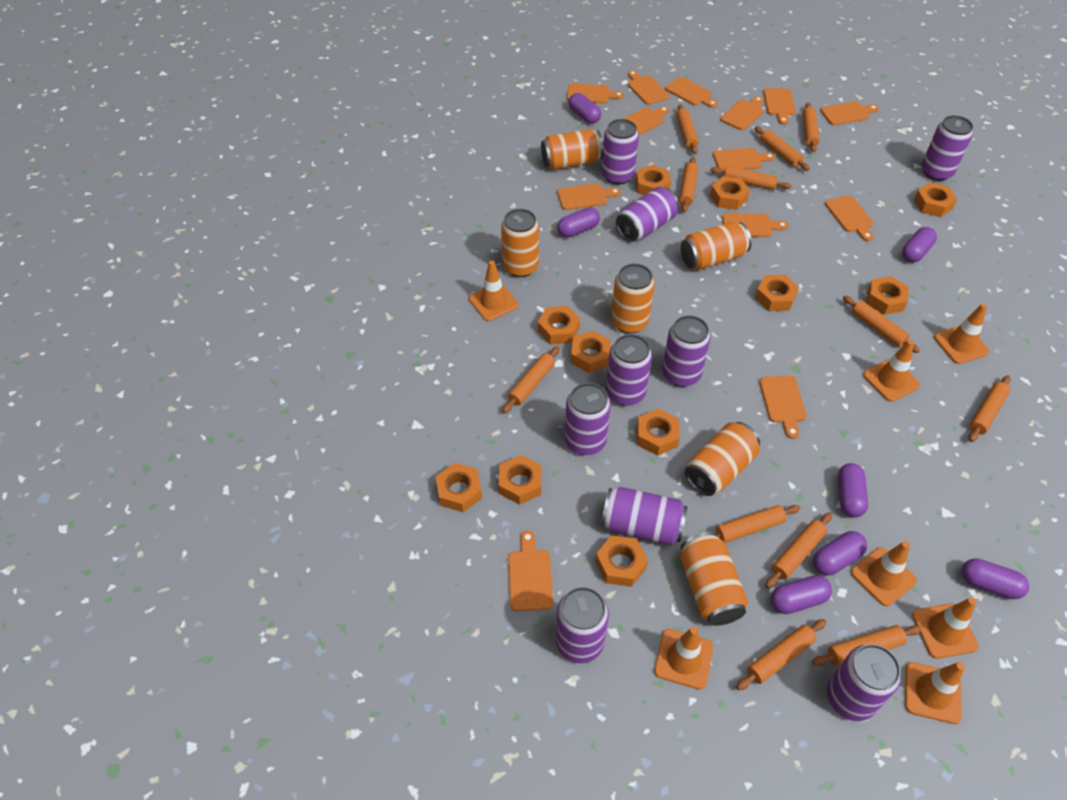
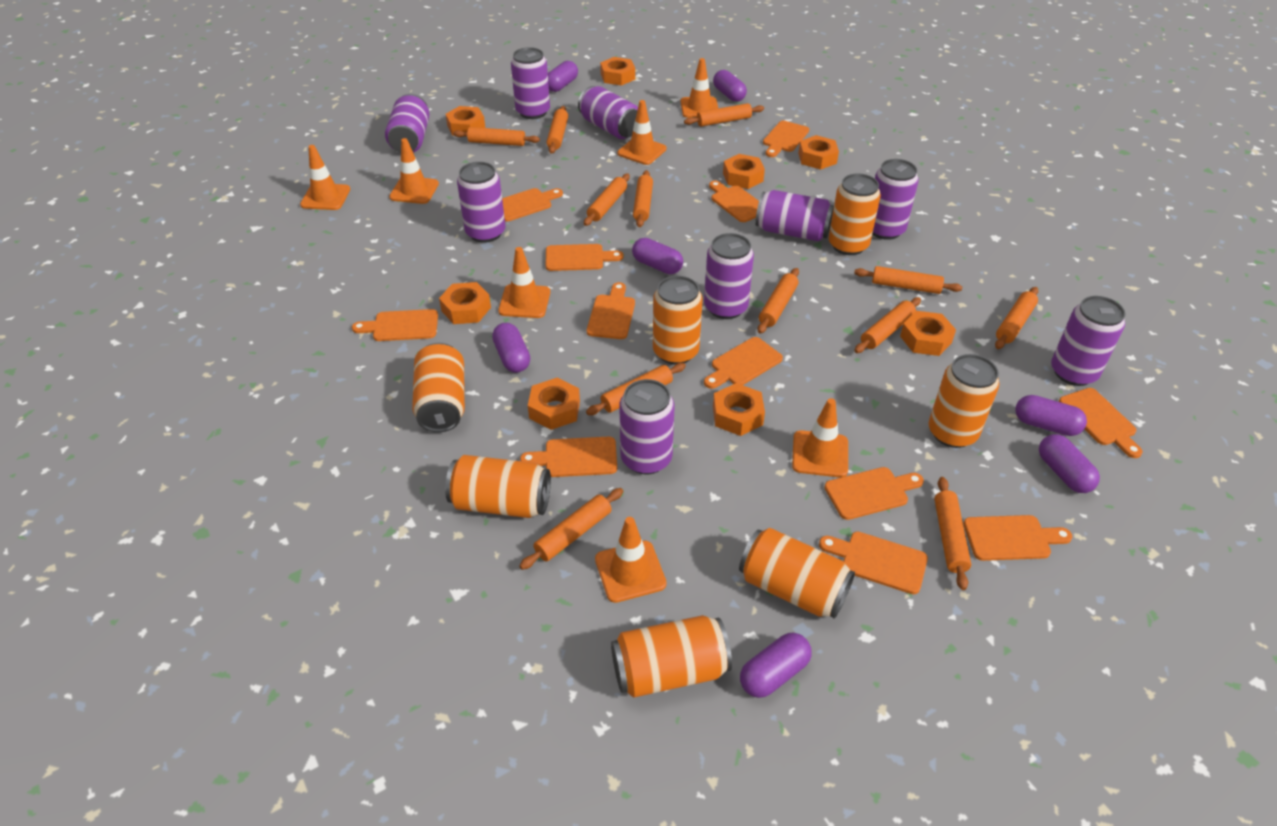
orange can: 6 -> 7
orange cutting board: 13 -> 12
orange nut: 11 -> 8

